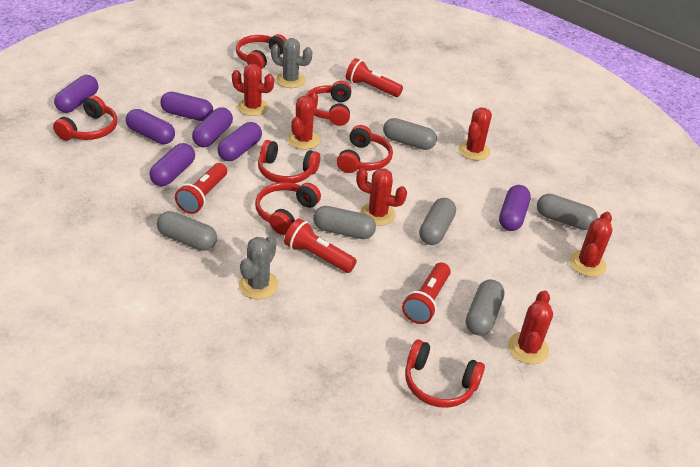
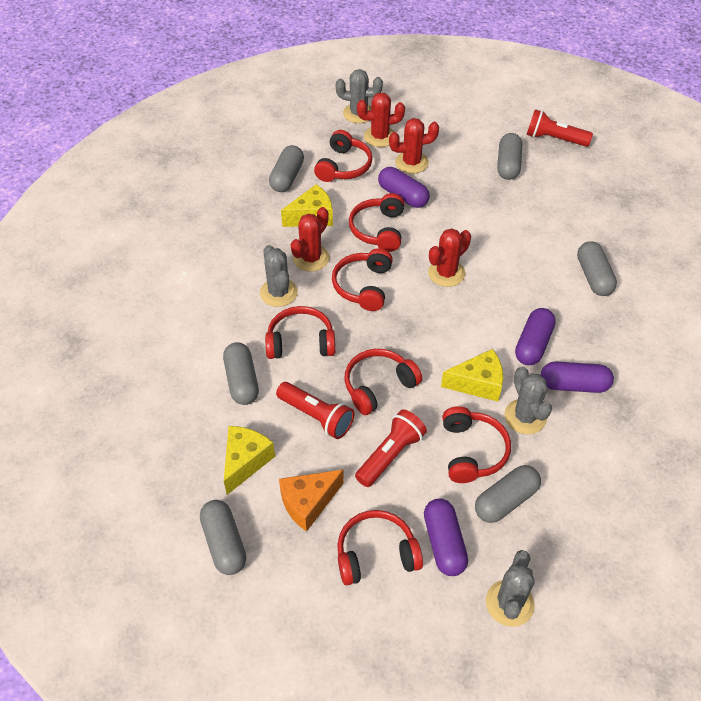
grey cactus: 2 -> 4
orange cheese: 0 -> 1
purple capsule: 7 -> 4
red cactus: 6 -> 4
red flashlight: 4 -> 3
yellow cheese: 0 -> 3

